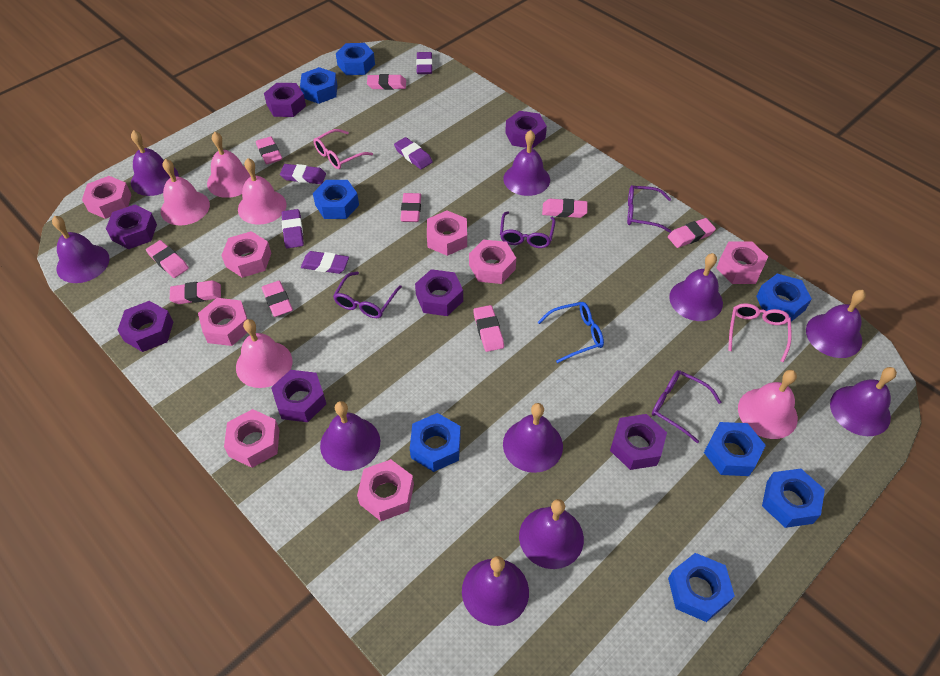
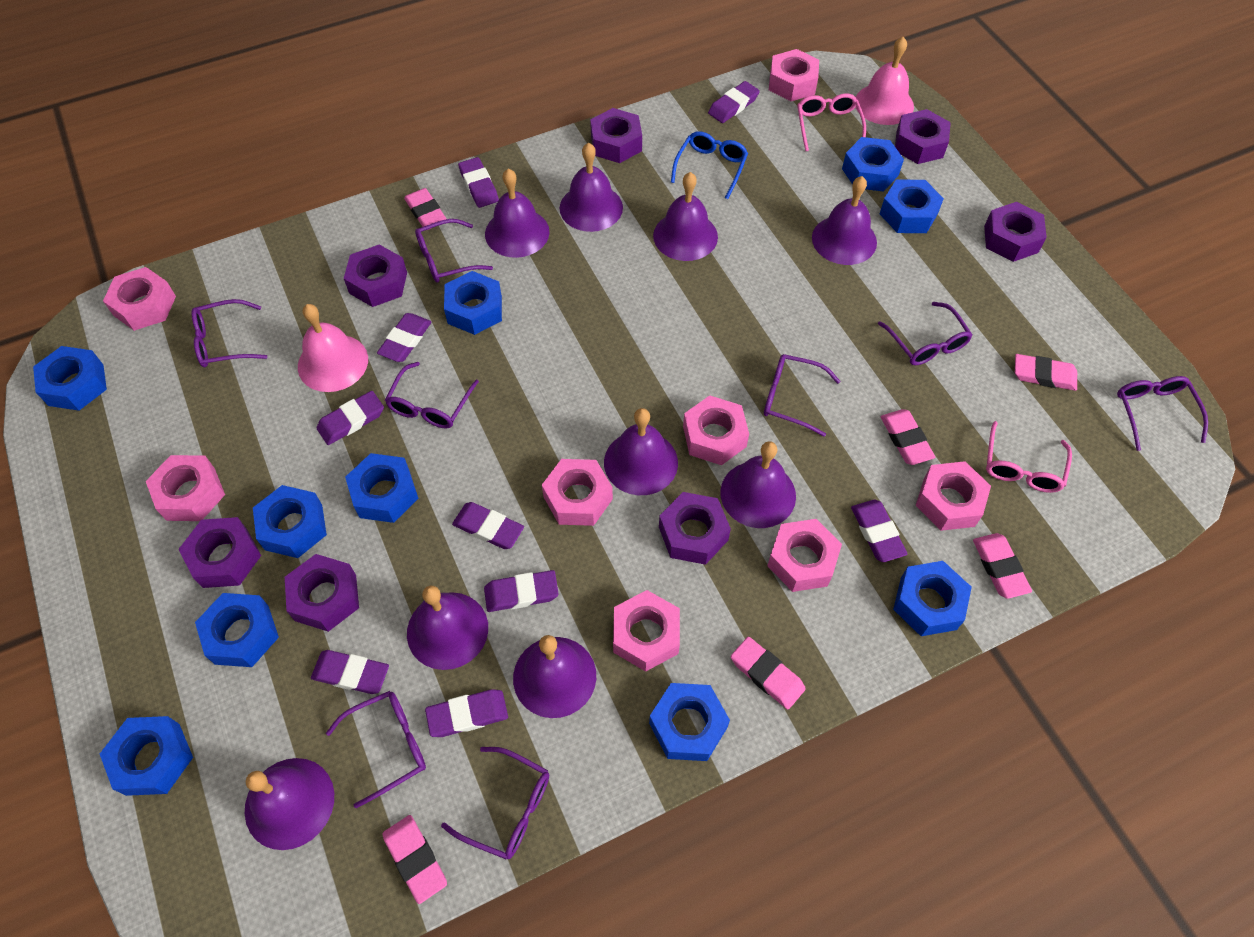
blue nut: 8 -> 10
pink bell: 5 -> 2
pink eraser: 9 -> 6
purple bell: 10 -> 9
purple eraser: 5 -> 9
purple glasses: 4 -> 8

